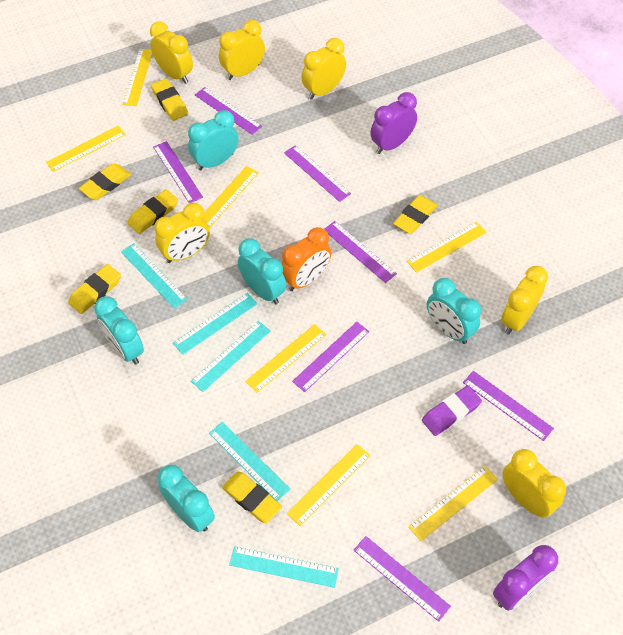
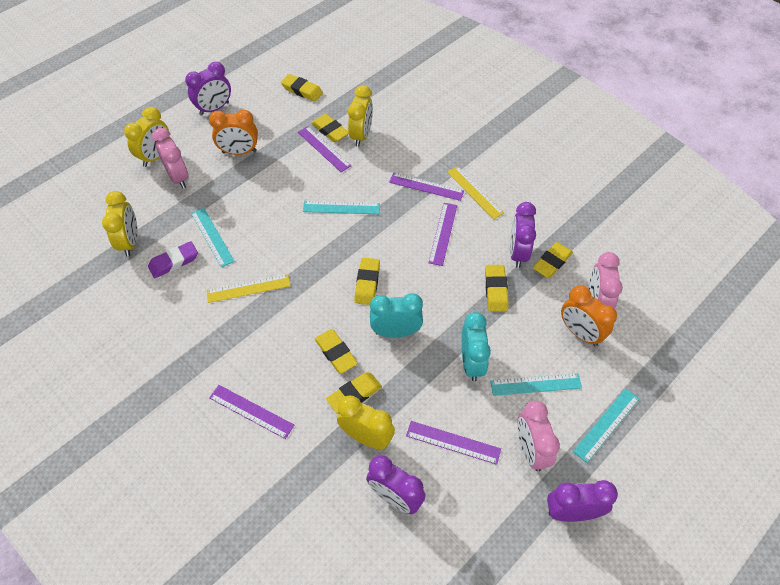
orange clock: 1 -> 2
pink clock: 0 -> 3
purple clock: 2 -> 4
purple ruler: 7 -> 5
turquoise clock: 5 -> 2
turquoise ruler: 5 -> 4
yellow clock: 6 -> 4
yellow eraser: 6 -> 7
yellow ruler: 7 -> 2

